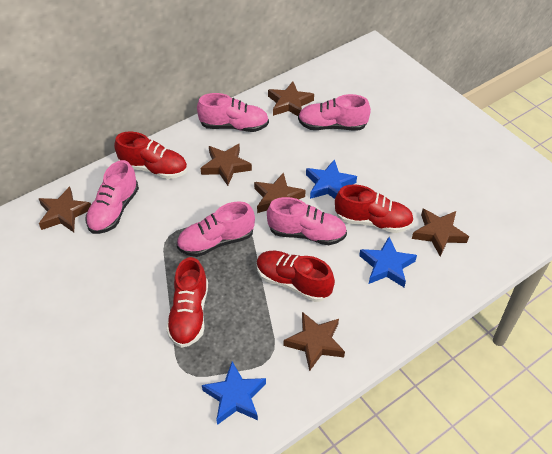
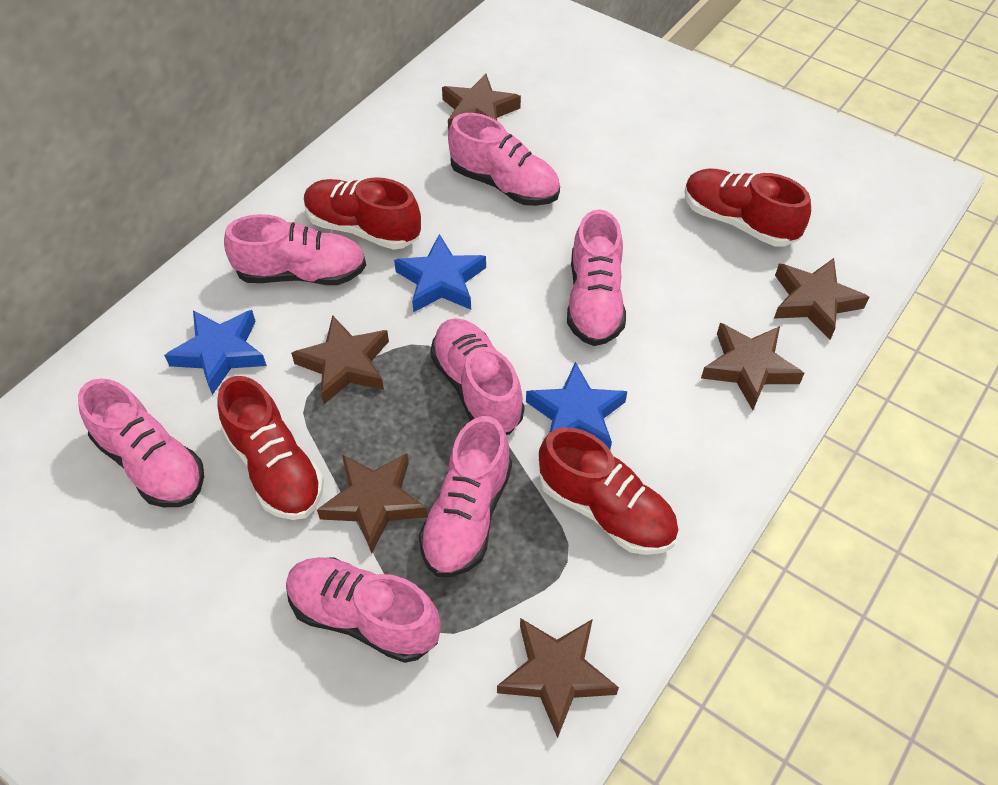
pink shoe: 5 -> 7

